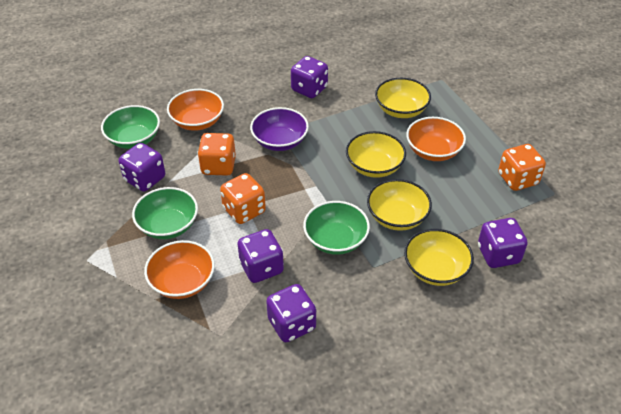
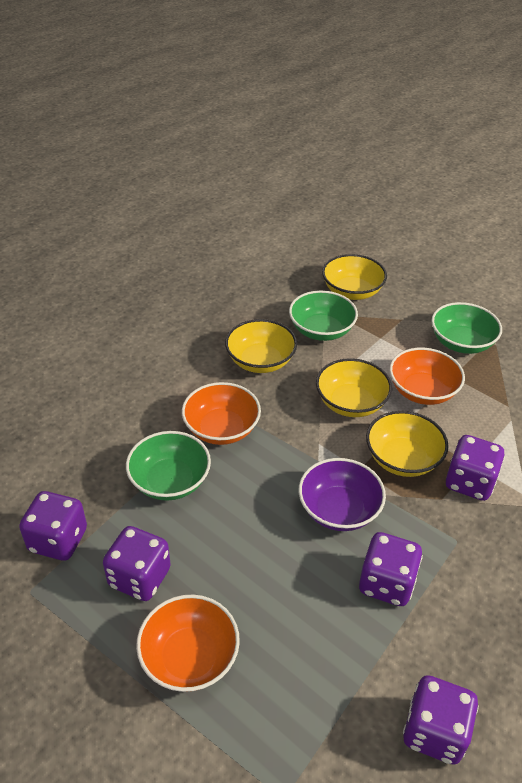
orange dice: 3 -> 0

